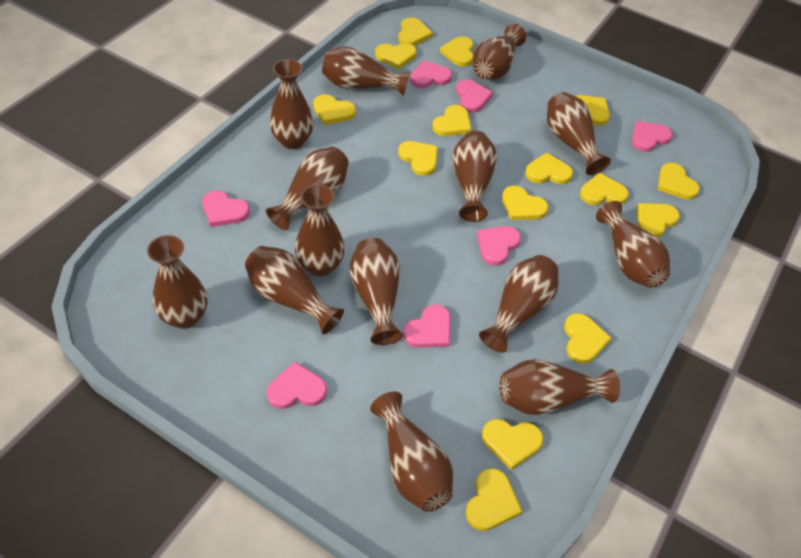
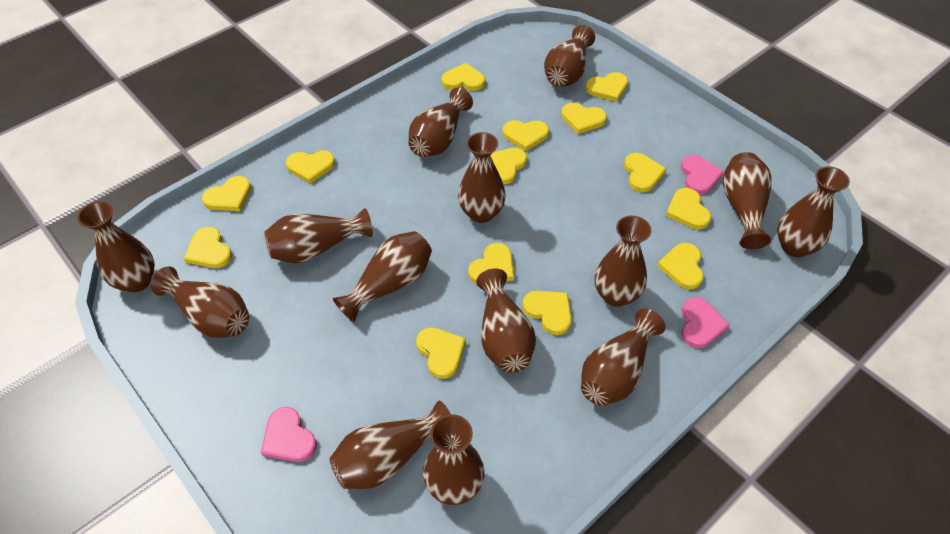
pink heart: 7 -> 3
yellow heart: 15 -> 14

